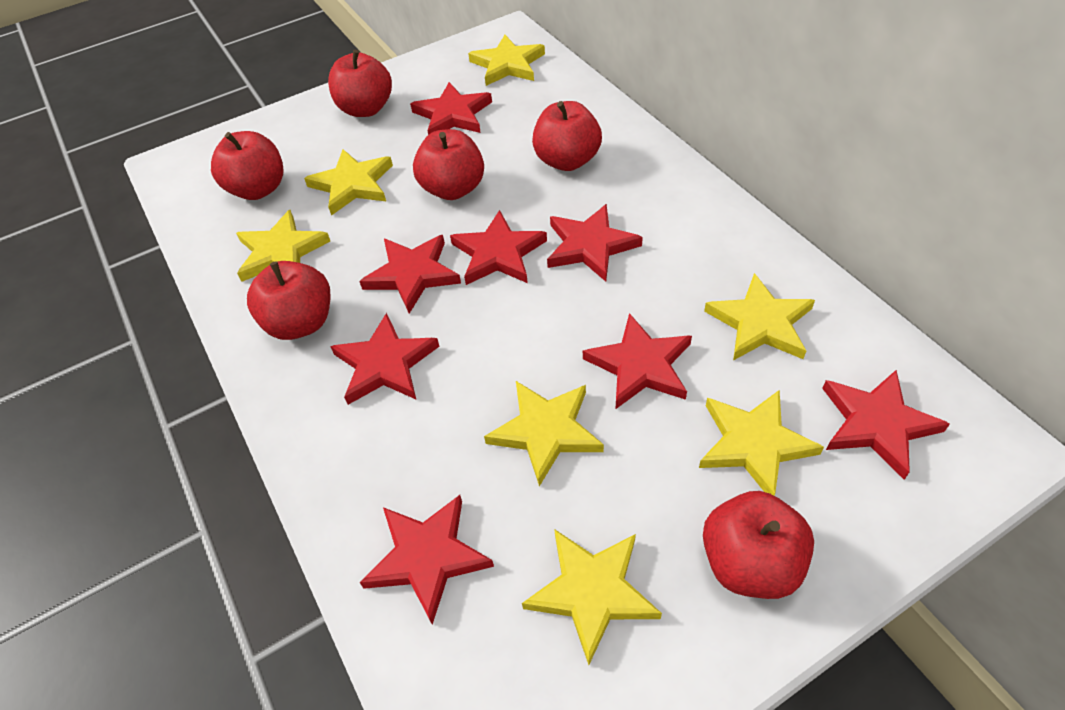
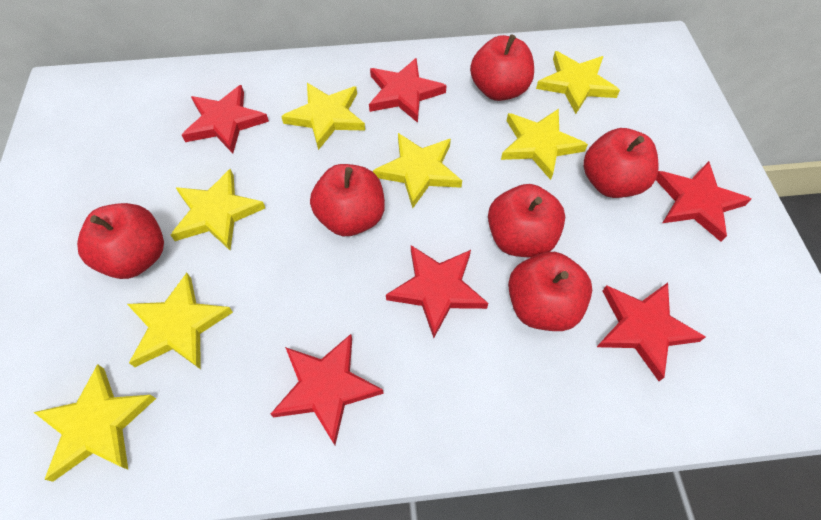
red star: 8 -> 6

